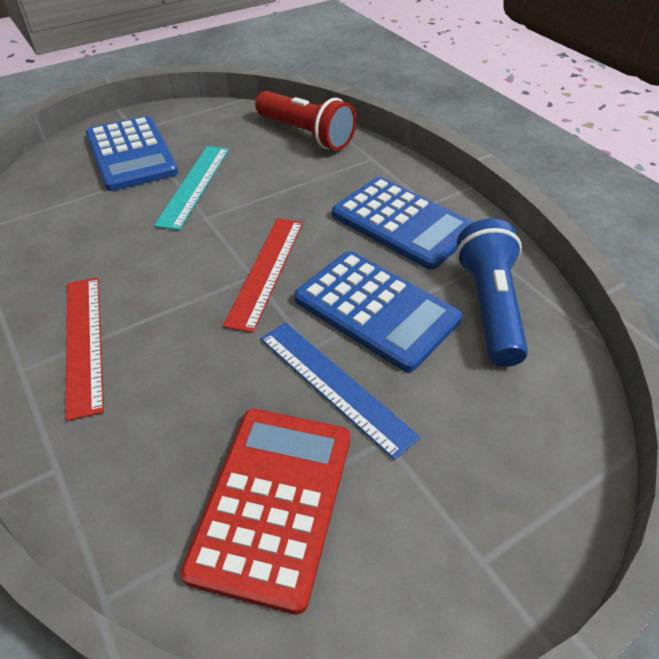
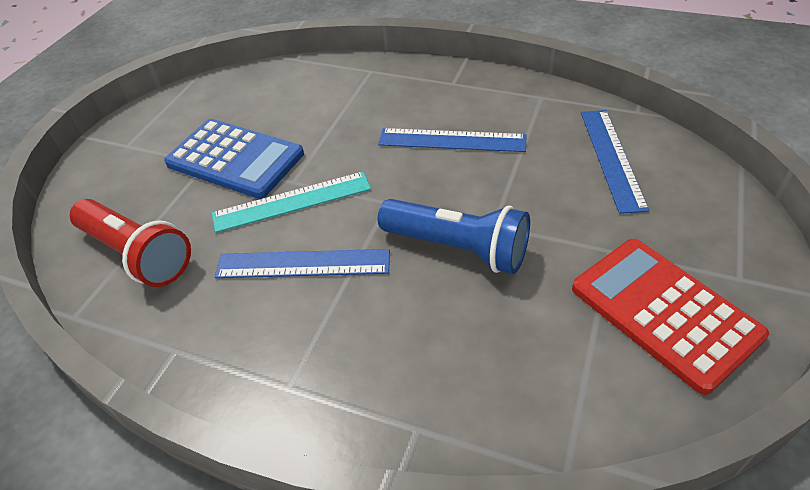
blue calculator: 3 -> 1
blue ruler: 1 -> 3
red ruler: 2 -> 0

